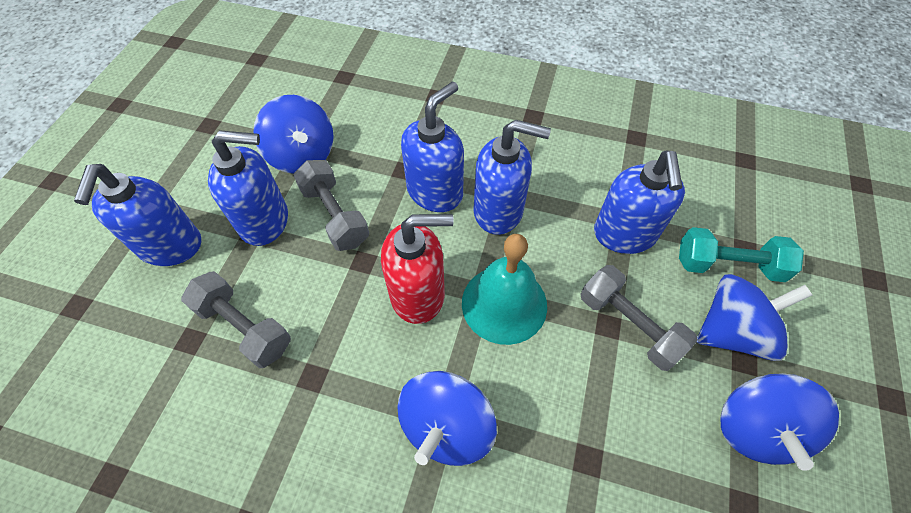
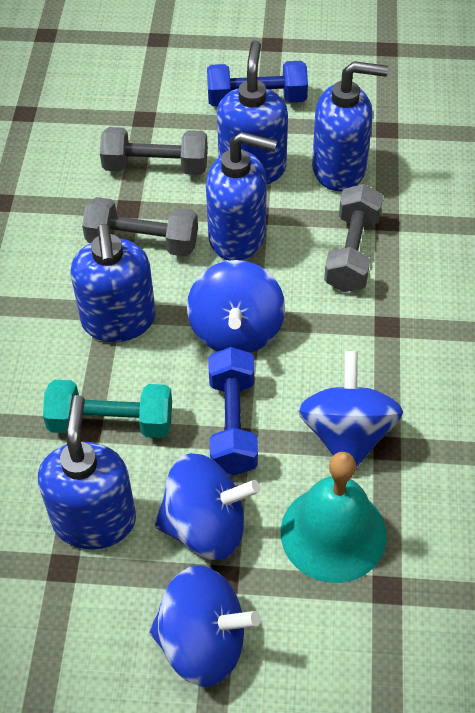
blue dumbbell: 0 -> 2
red soap dispenser: 1 -> 0

